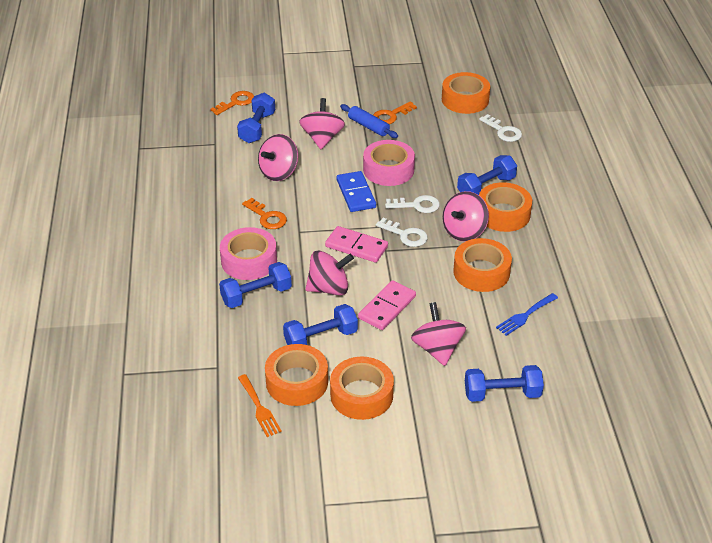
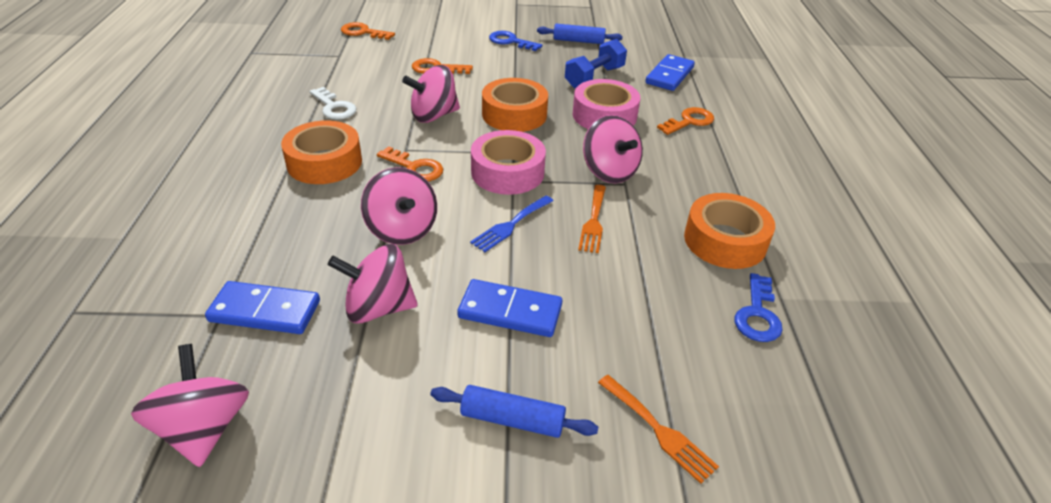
blue domino: 1 -> 3
blue dumbbell: 5 -> 1
blue key: 0 -> 2
blue rolling pin: 1 -> 2
orange fork: 1 -> 2
orange key: 3 -> 4
orange tape: 5 -> 3
pink domino: 2 -> 0
white key: 3 -> 1

